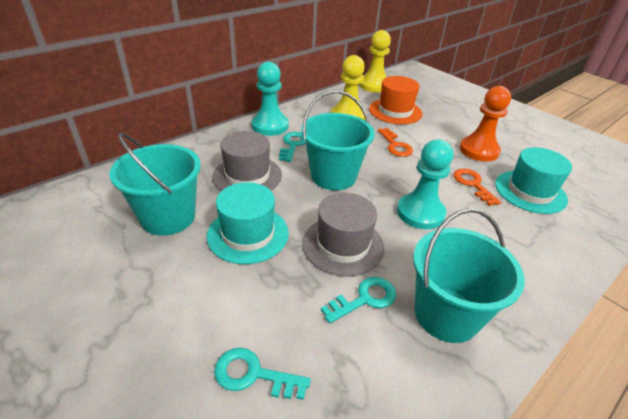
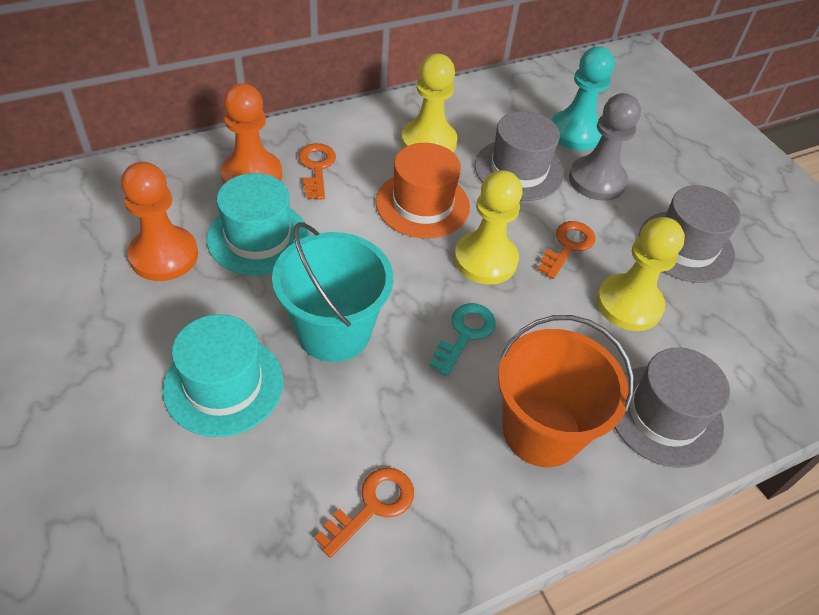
grey hat: 2 -> 3
grey pawn: 0 -> 1
orange bucket: 0 -> 1
orange key: 2 -> 3
orange pawn: 1 -> 2
turquoise bucket: 3 -> 1
turquoise key: 3 -> 1
turquoise pawn: 2 -> 1
yellow pawn: 2 -> 3

